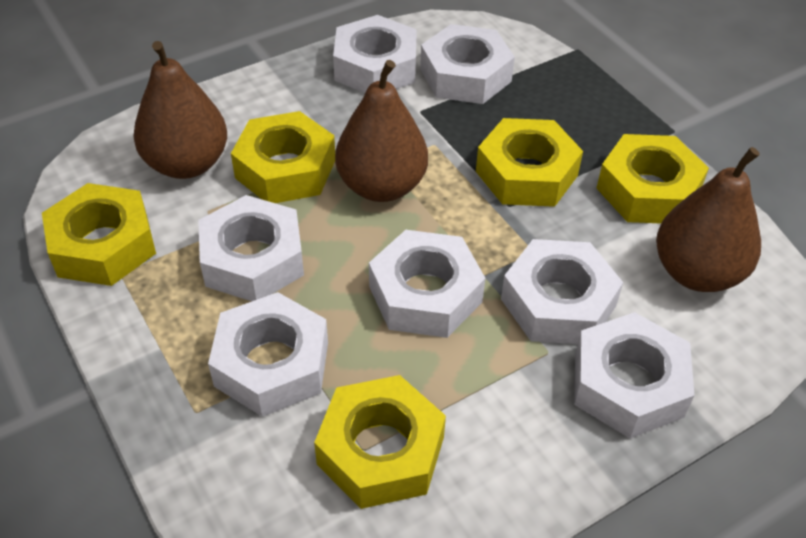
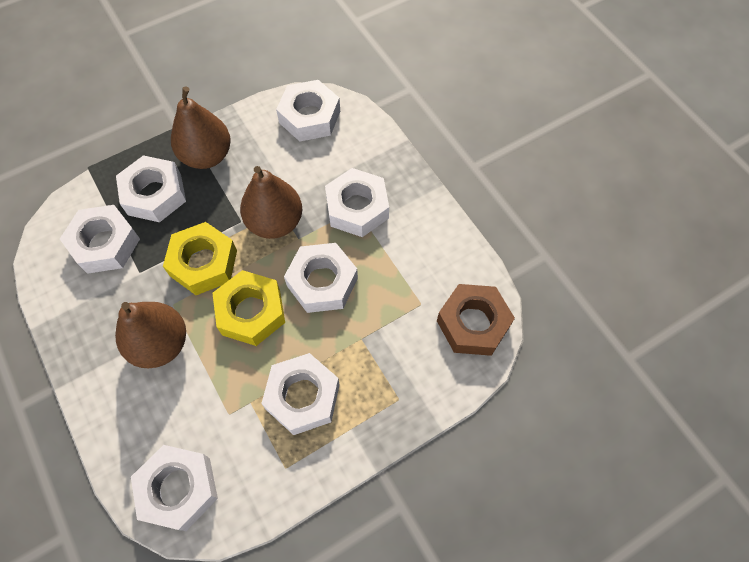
brown nut: 0 -> 1
yellow nut: 5 -> 2

